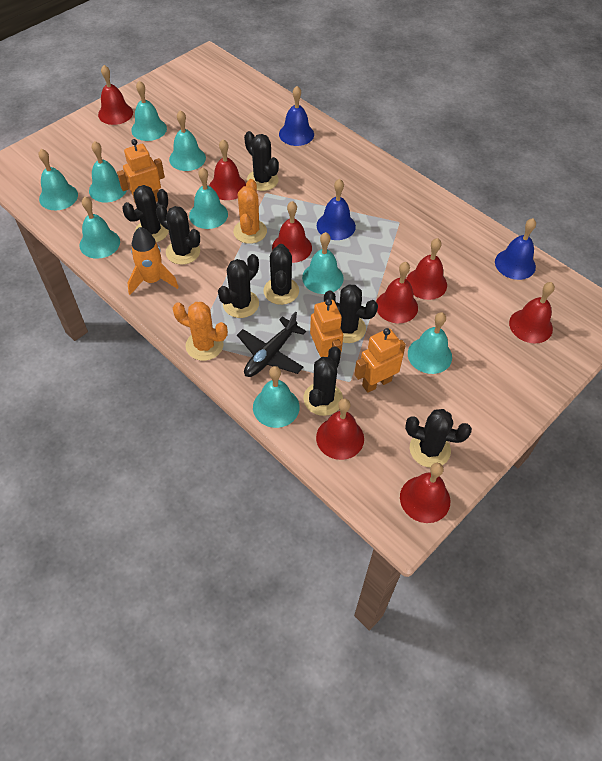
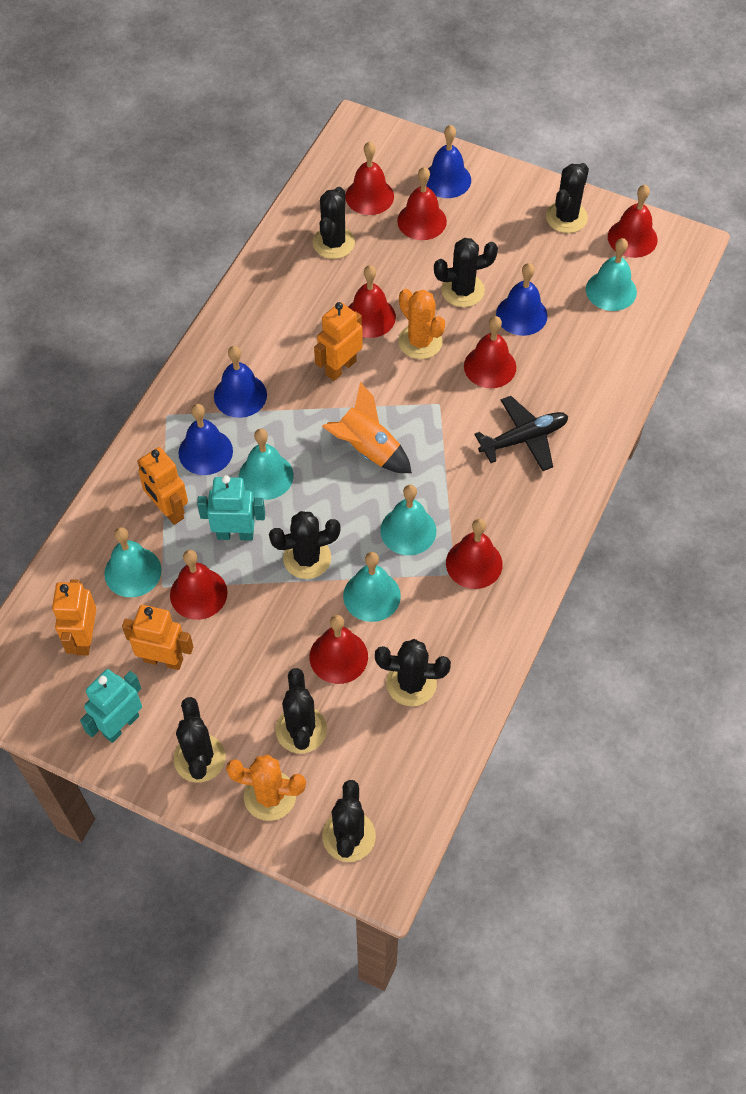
blue bell: 3 -> 4
orange robot: 3 -> 4
turquoise bell: 9 -> 5
turquoise robot: 0 -> 2

